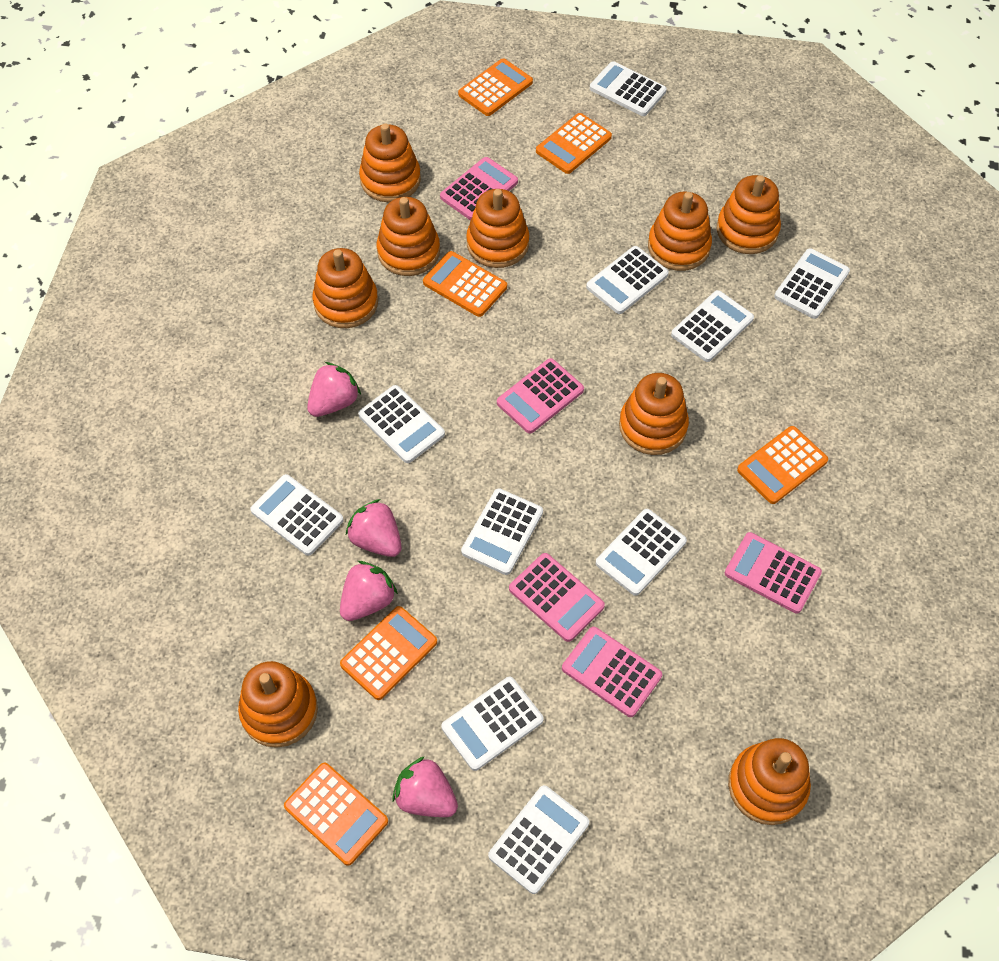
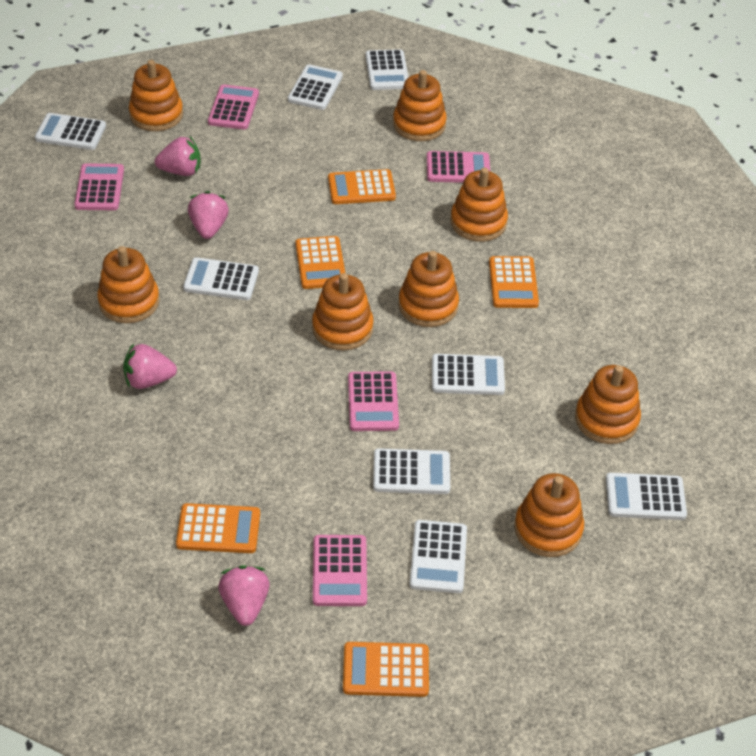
orange calculator: 6 -> 5
orange stacking toy: 9 -> 8
white calculator: 10 -> 8

